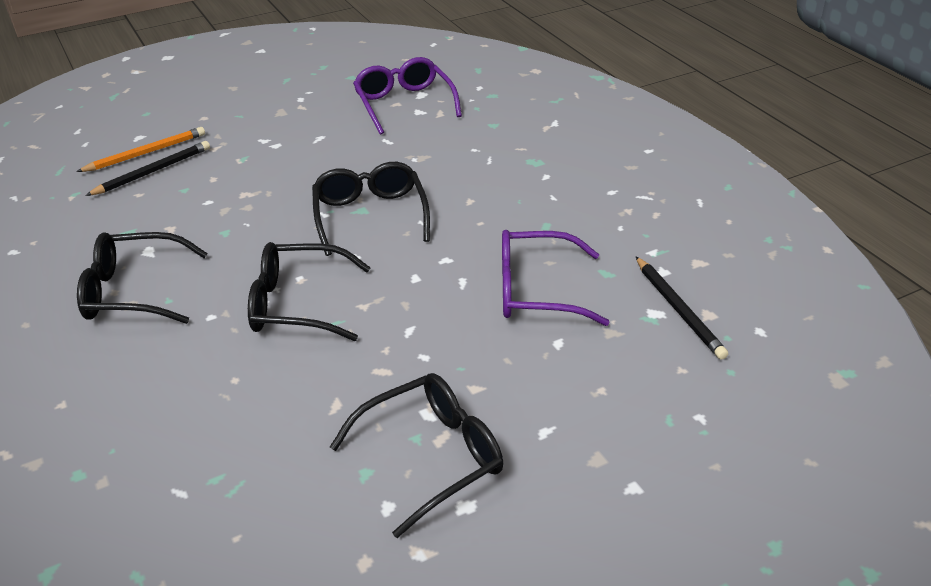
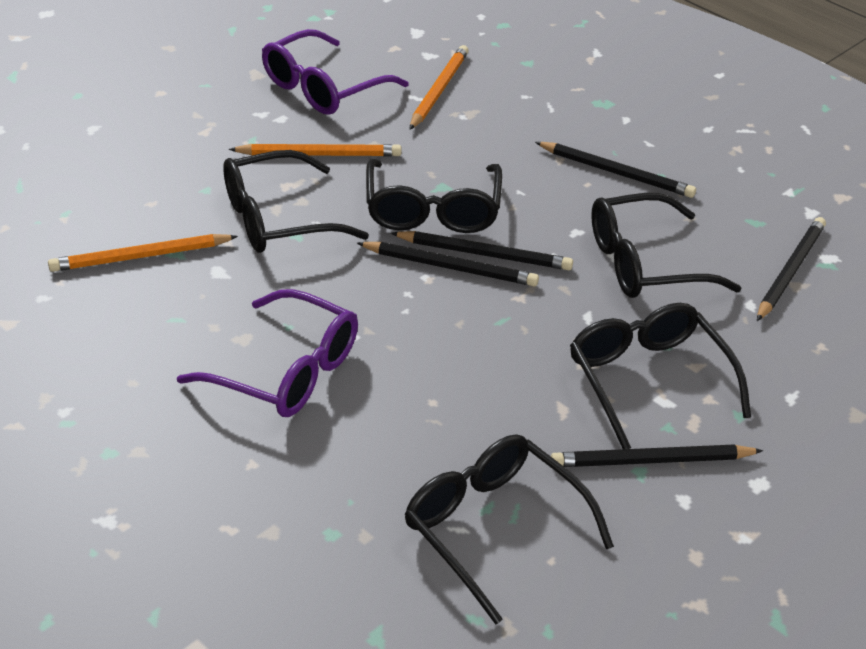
black glasses: 4 -> 5
black pencil: 2 -> 5
orange pencil: 1 -> 3

